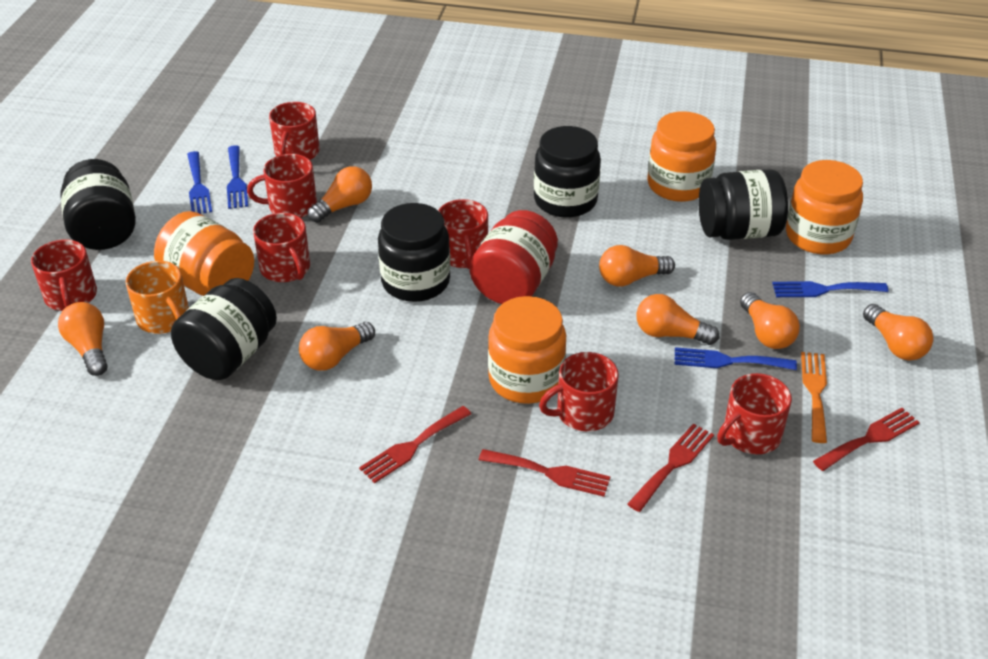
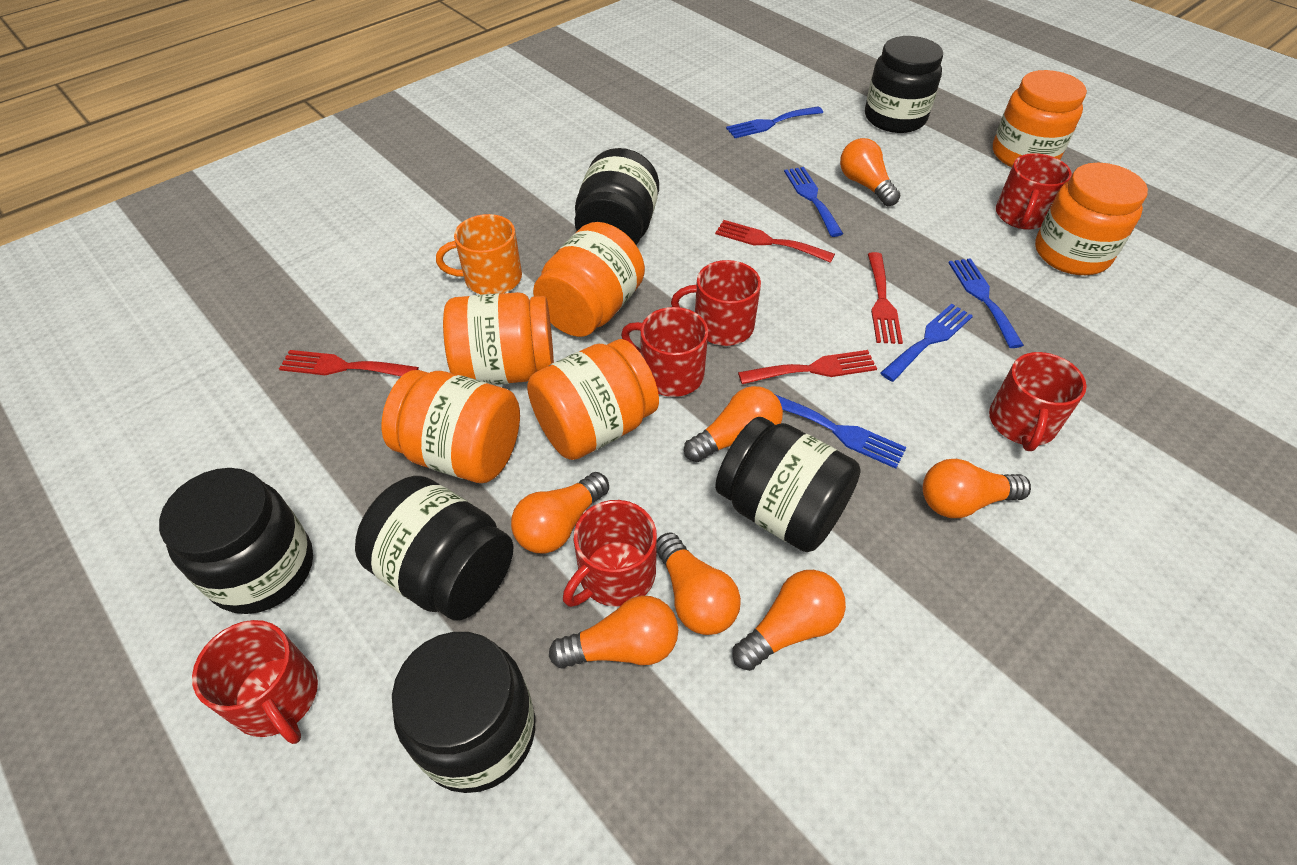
black jar: 5 -> 6
blue fork: 4 -> 5
orange fork: 1 -> 0
orange jar: 4 -> 6
red jar: 1 -> 0
red mug: 7 -> 6

